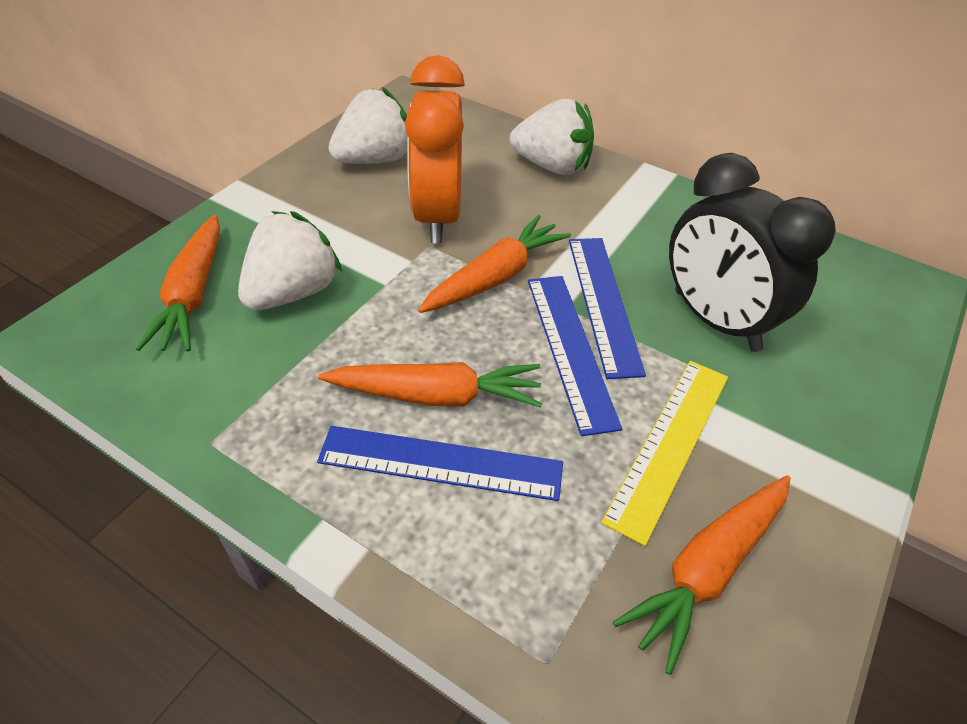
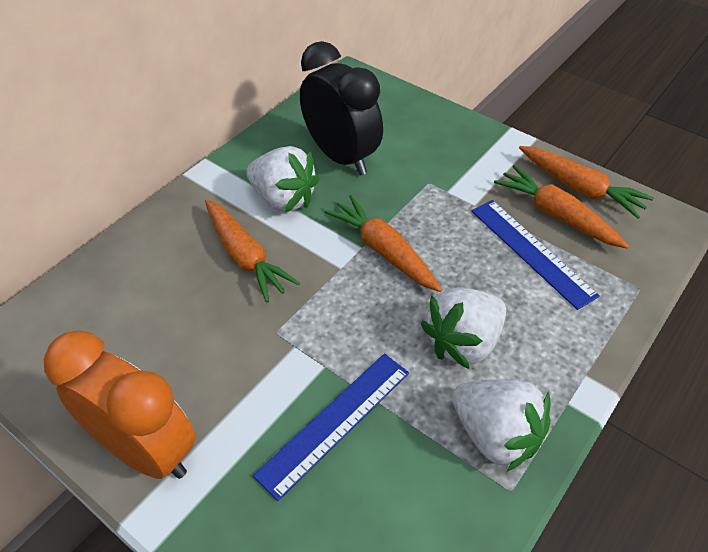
blue ruler: 3 -> 2
yellow ruler: 1 -> 0

